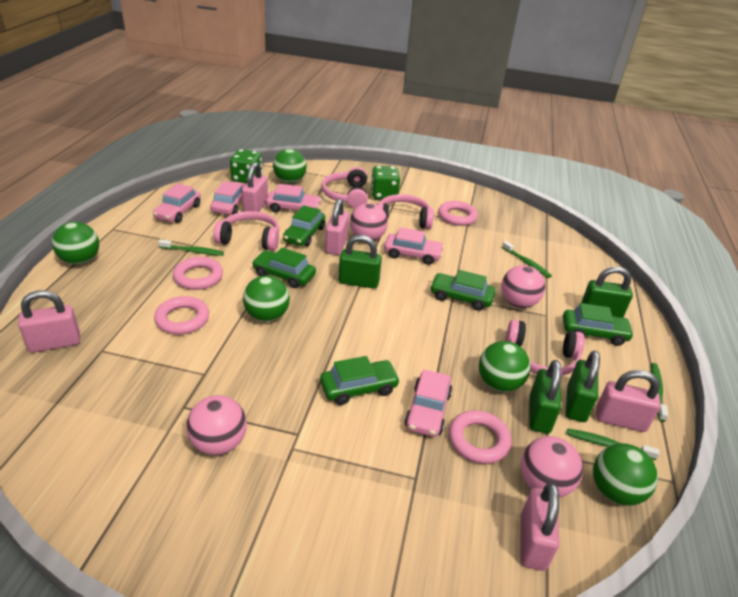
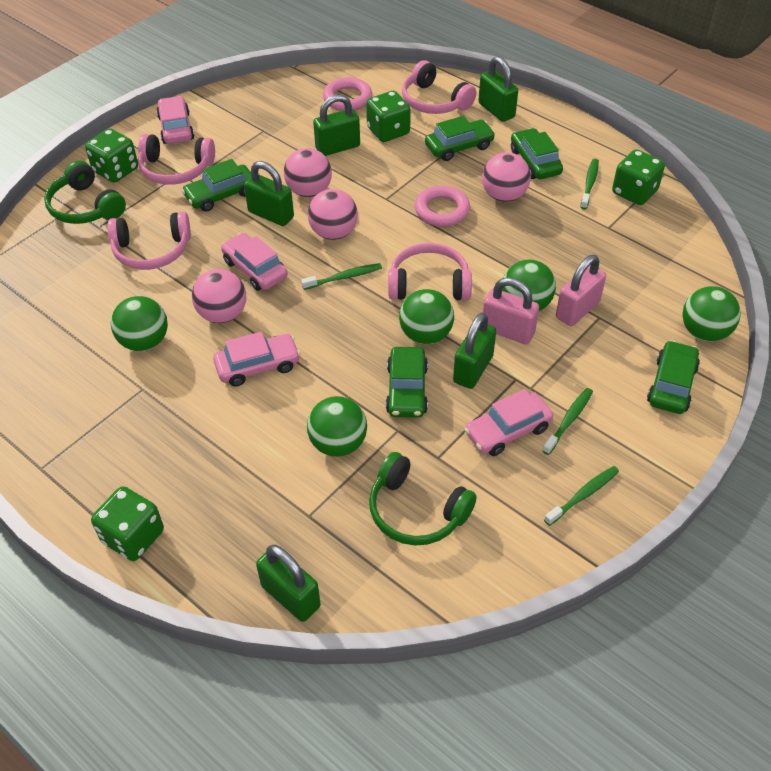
green dice: 2 -> 4
green headphones: 0 -> 2
green padlock: 4 -> 5
pink car: 5 -> 4
pink padlock: 5 -> 2
pink ring: 4 -> 2

